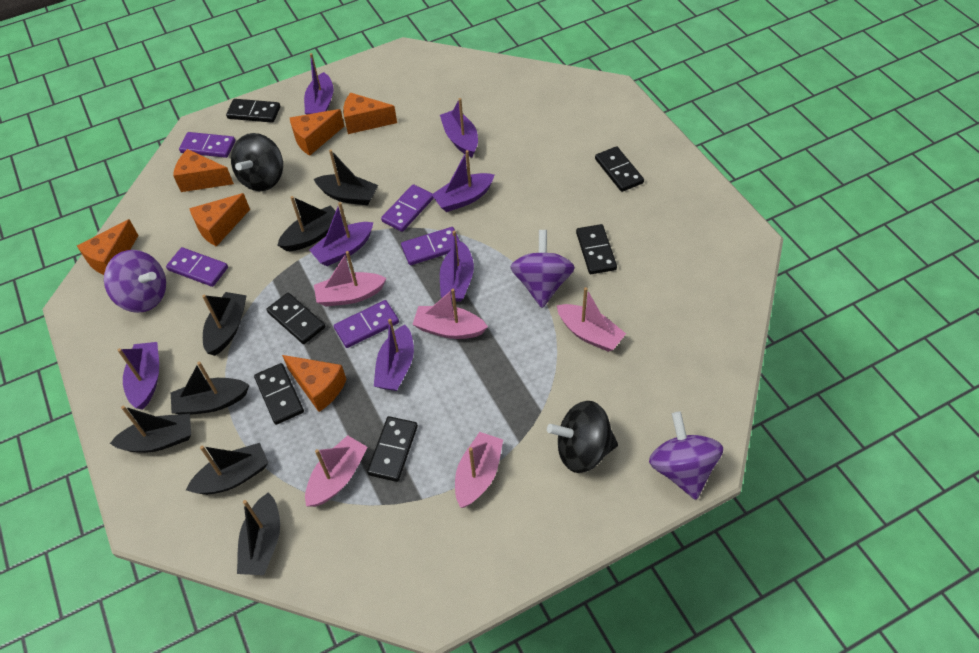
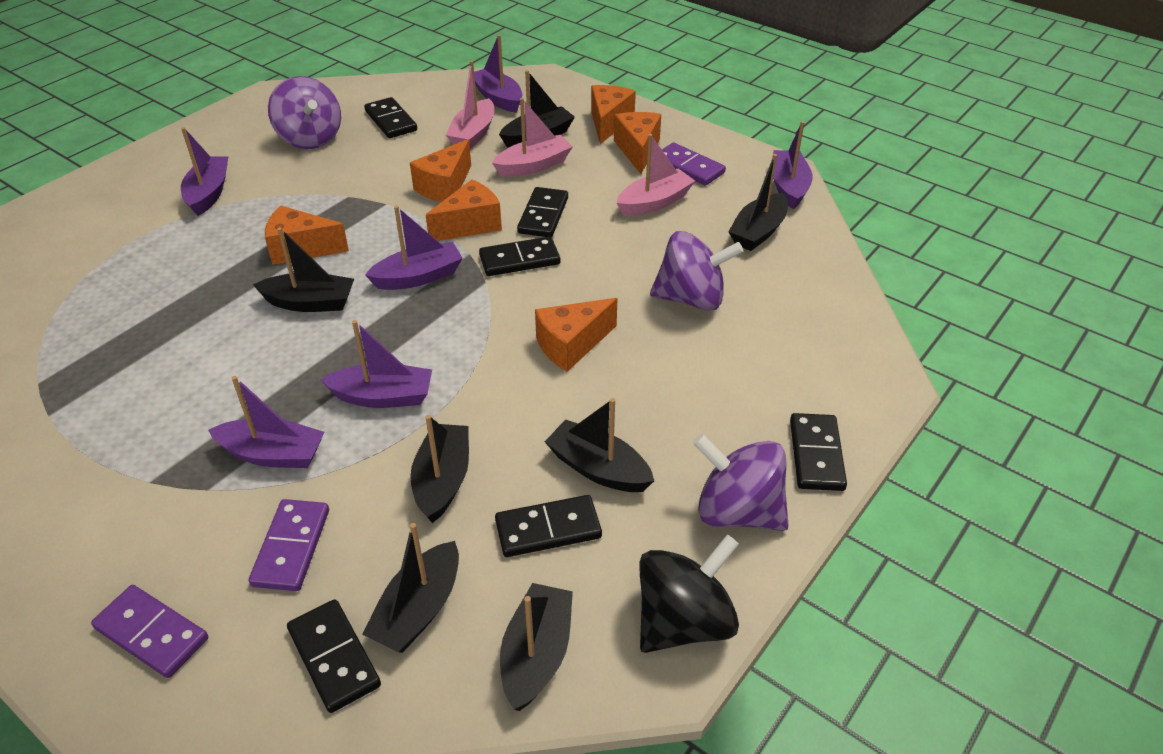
black spinning top: 2 -> 1
pink boat: 5 -> 3
purple boat: 7 -> 6
purple domino: 5 -> 3

